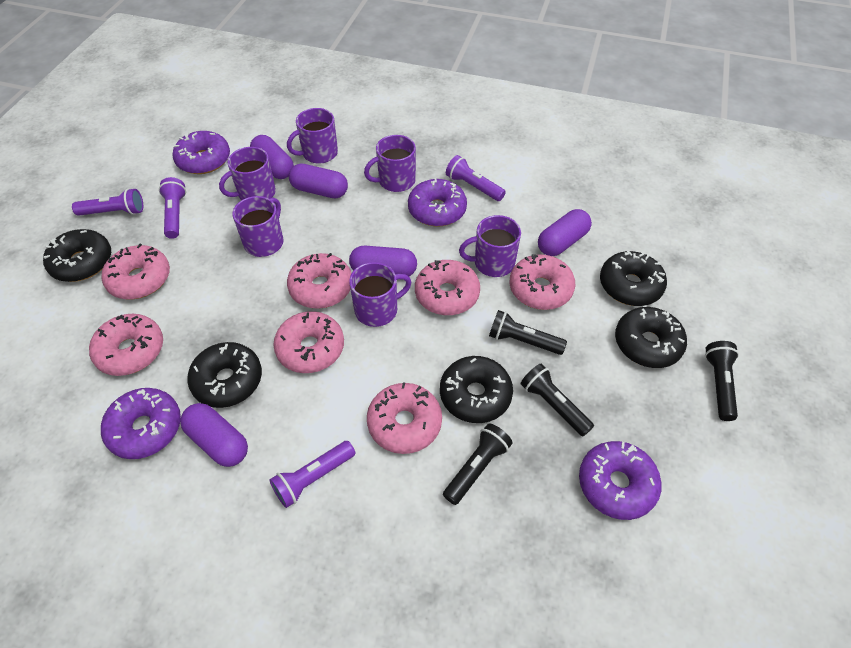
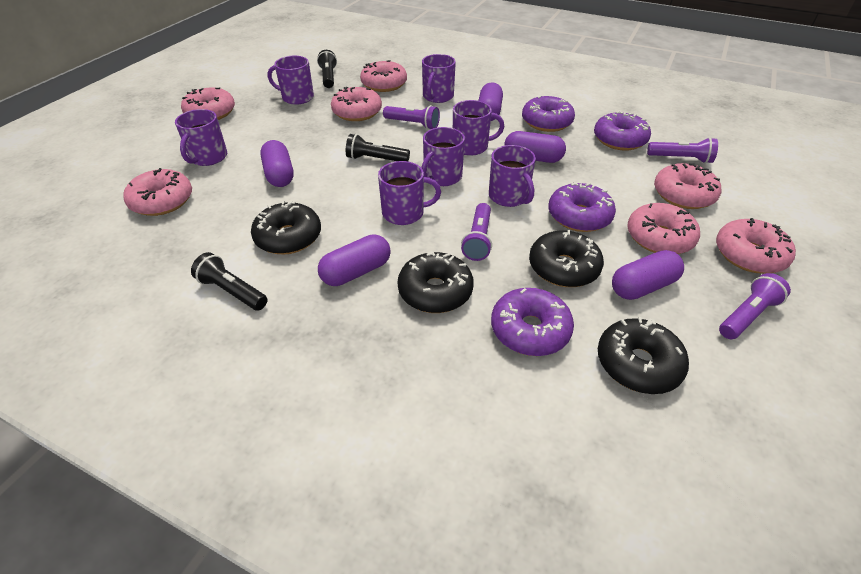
black donut: 5 -> 4
black flashlight: 4 -> 3
purple mug: 6 -> 7

